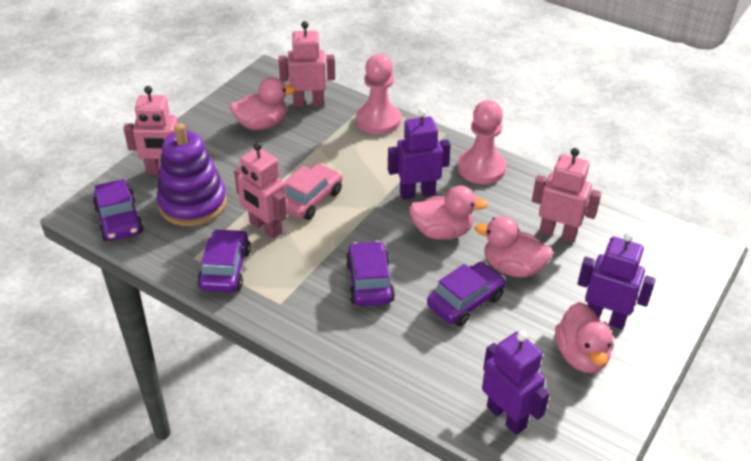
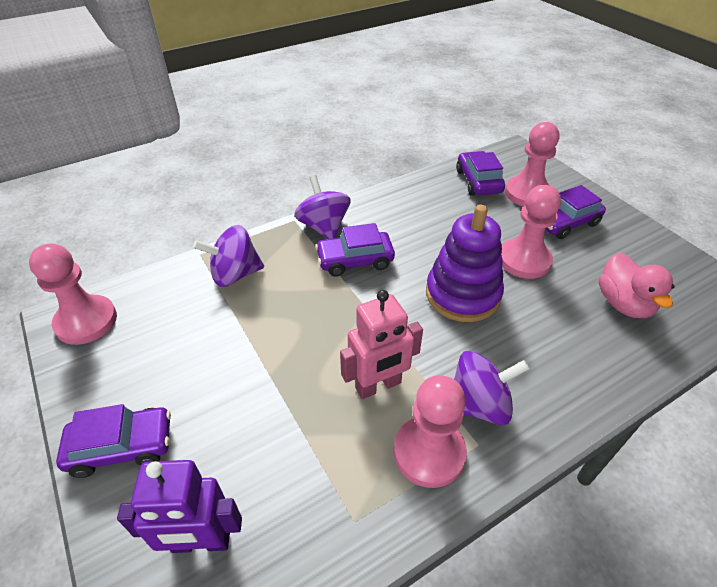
pink car: 1 -> 0
pink duck: 4 -> 1
pink pawn: 2 -> 4
pink robot: 4 -> 1
purple robot: 3 -> 1
purple spinning top: 0 -> 3

